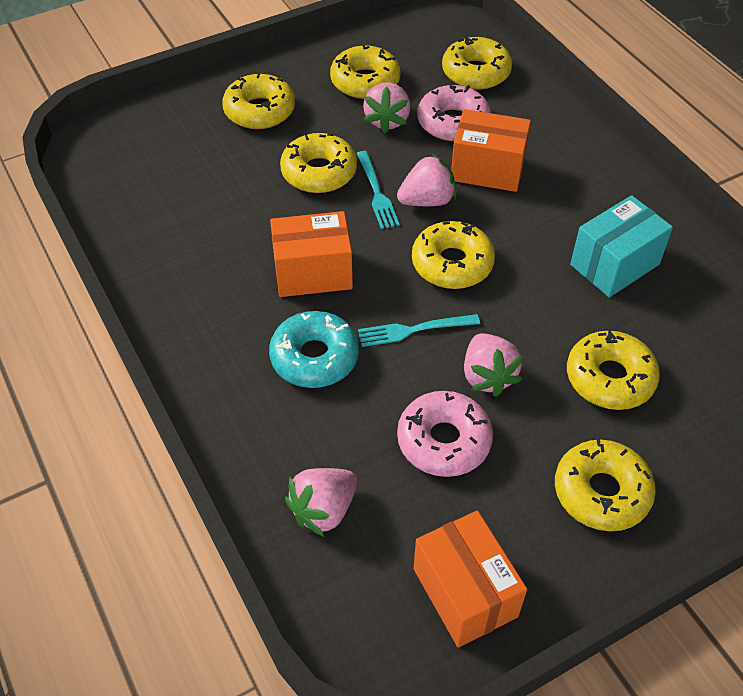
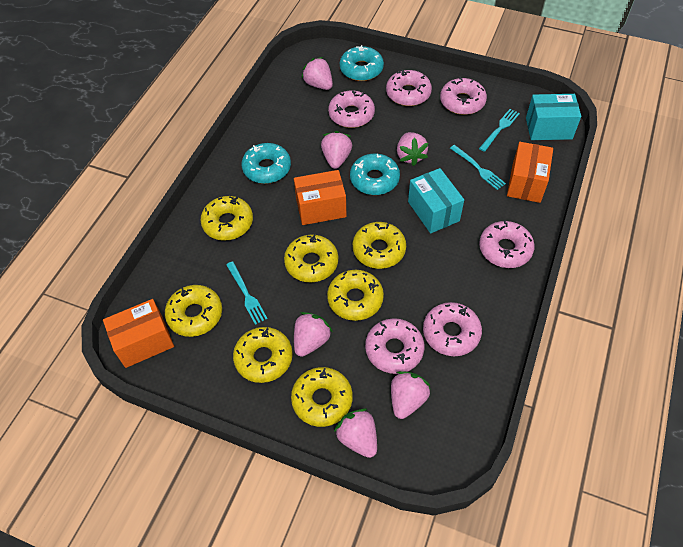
pink donut: 2 -> 6
pink strawberry: 4 -> 6
turquoise box: 1 -> 2
turquoise donut: 1 -> 3
turquoise fork: 2 -> 3

